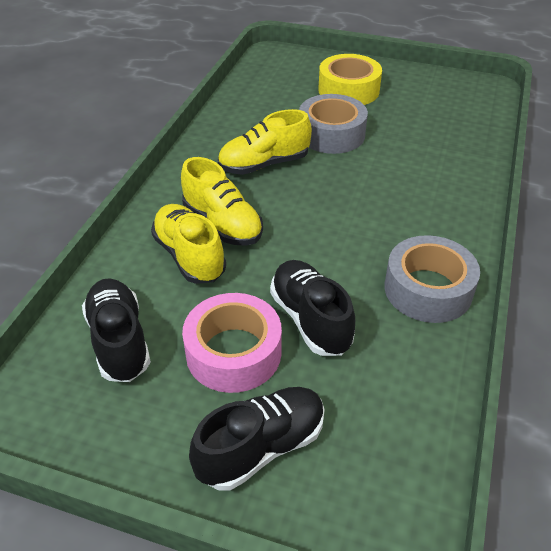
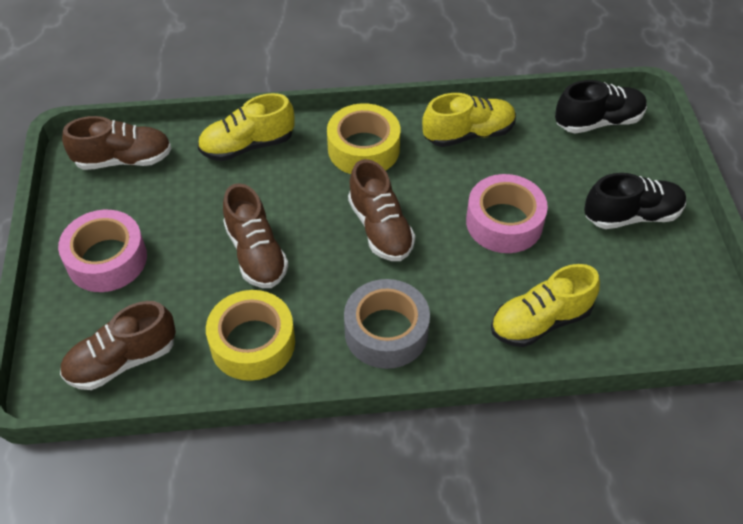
black shoe: 3 -> 2
brown shoe: 0 -> 4
grey tape: 2 -> 1
pink tape: 1 -> 2
yellow tape: 1 -> 2

